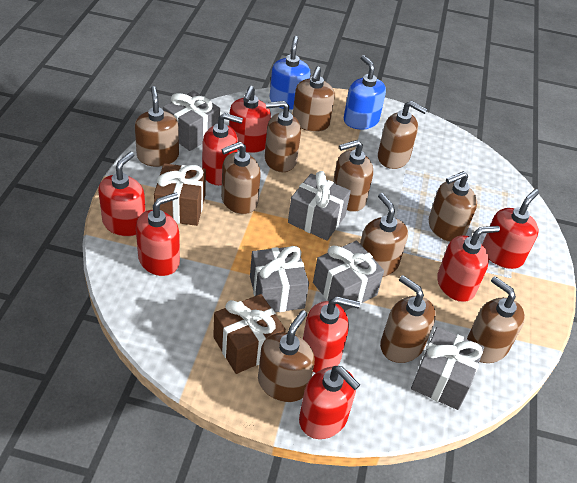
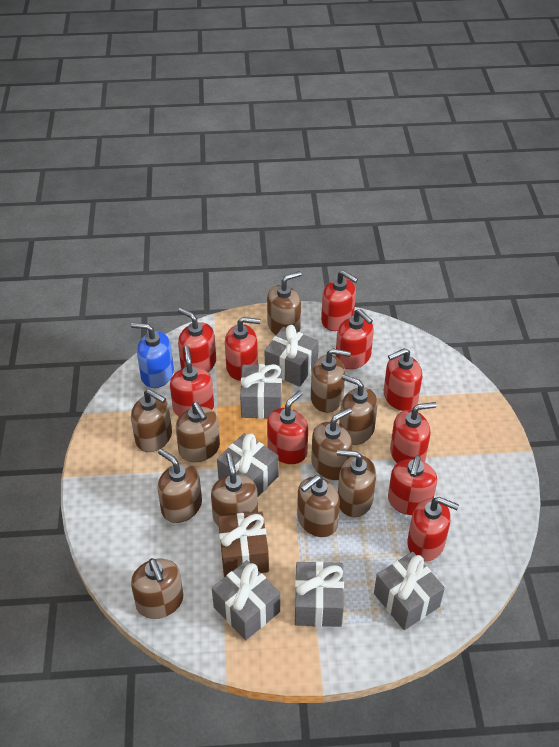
blue soap dispenser: 2 -> 1
brown gift: 2 -> 1
grey gift: 5 -> 6
red soap dispenser: 8 -> 10

